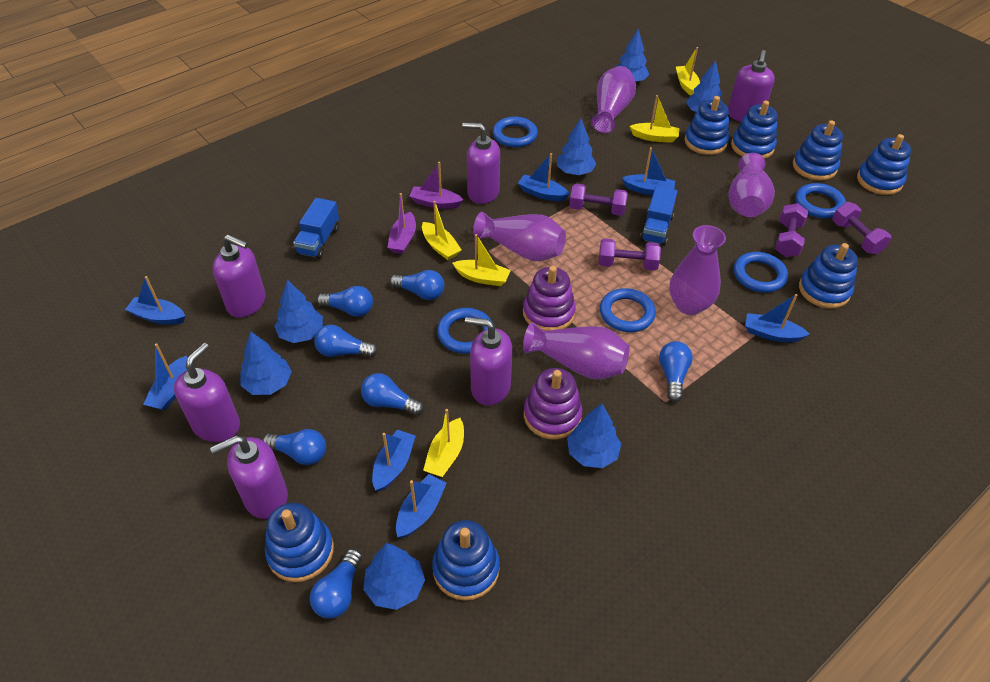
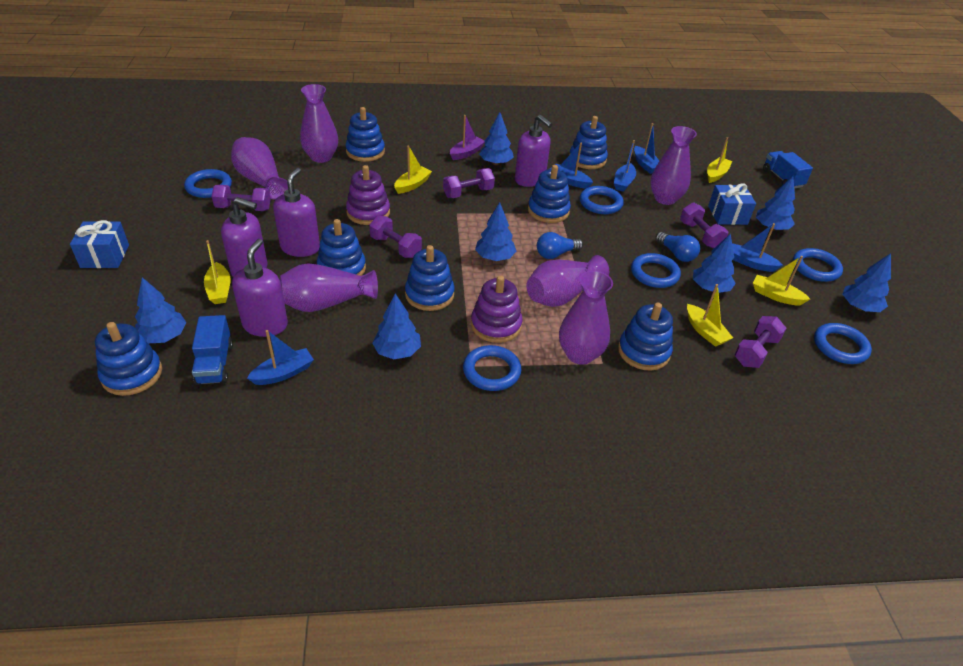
blue boat: 7 -> 5
blue gift: 0 -> 2
blue light bulb: 7 -> 2
blue ring: 5 -> 6
purple boat: 2 -> 1
purple dumbbell: 4 -> 5
purple soap dispenser: 6 -> 4
purple vase: 5 -> 6

